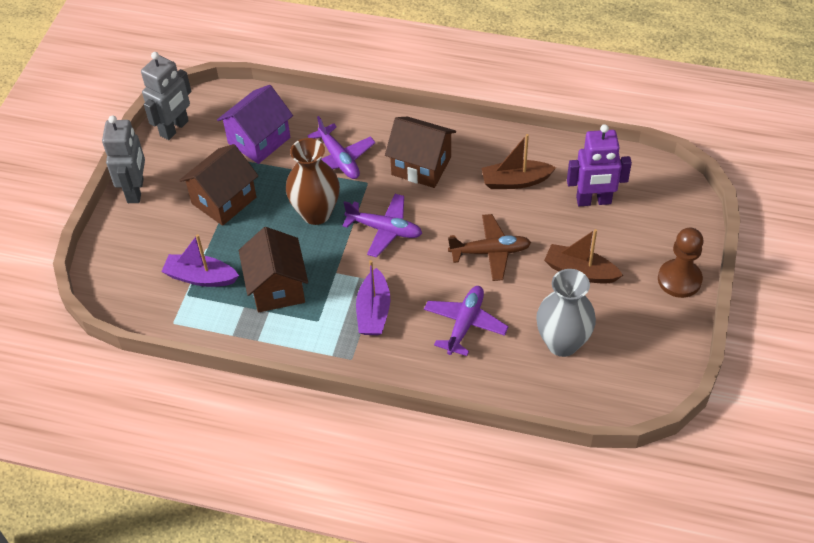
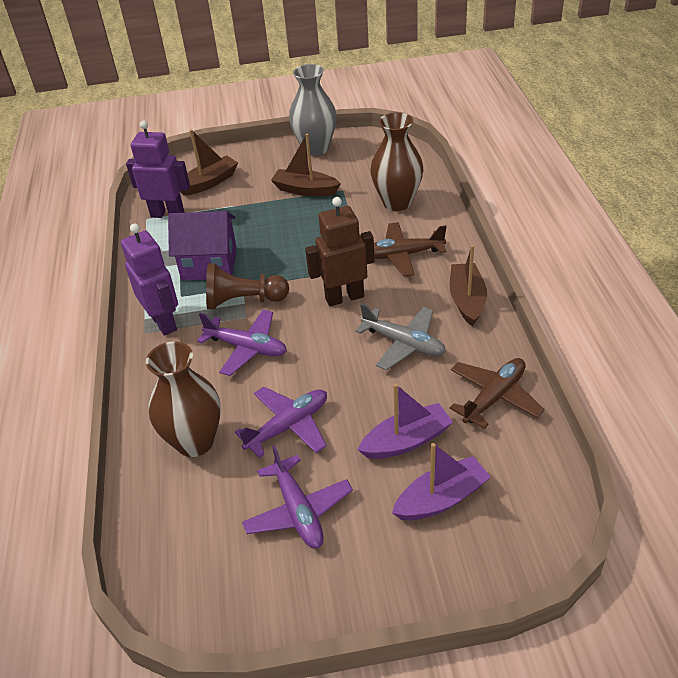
brown boat: 2 -> 3
brown house: 3 -> 0
brown plane: 1 -> 2
brown robot: 0 -> 1
brown vase: 1 -> 2
grey plane: 0 -> 1
grey robot: 2 -> 0
purple robot: 1 -> 2

